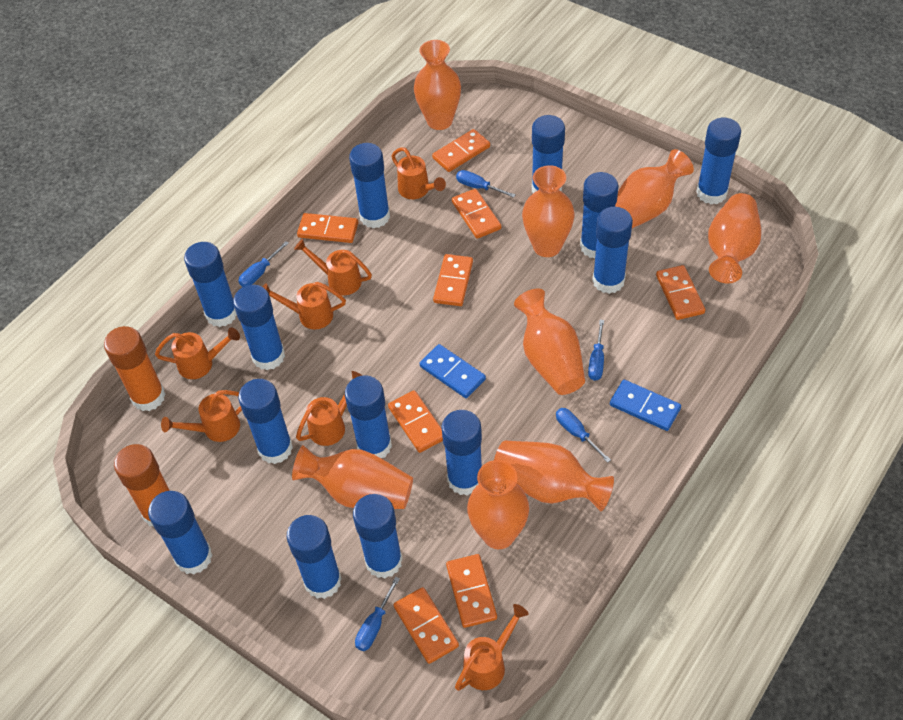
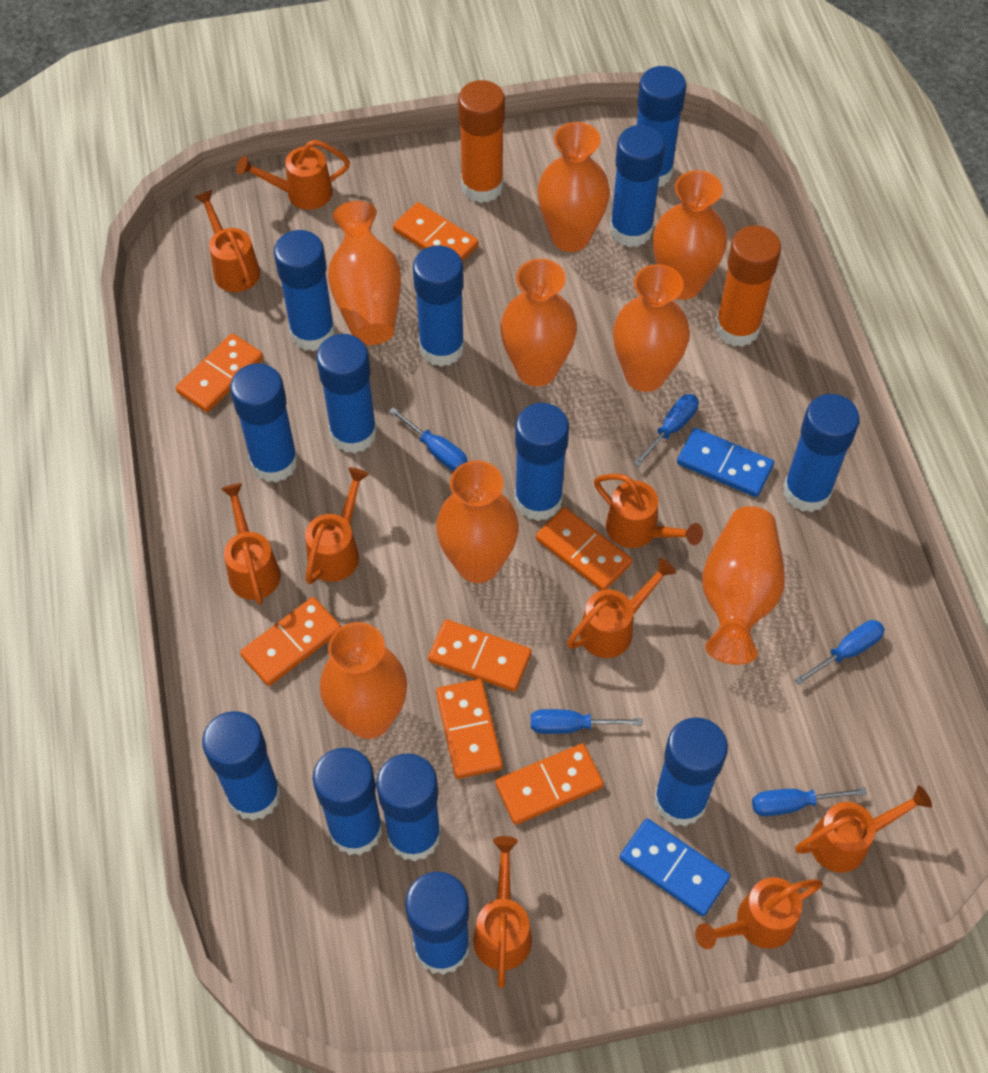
orange domino: 8 -> 7
orange watering can: 7 -> 9

